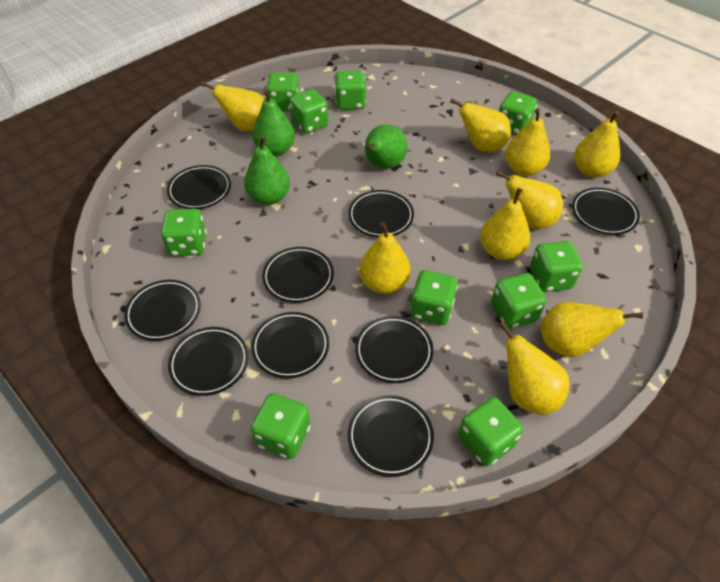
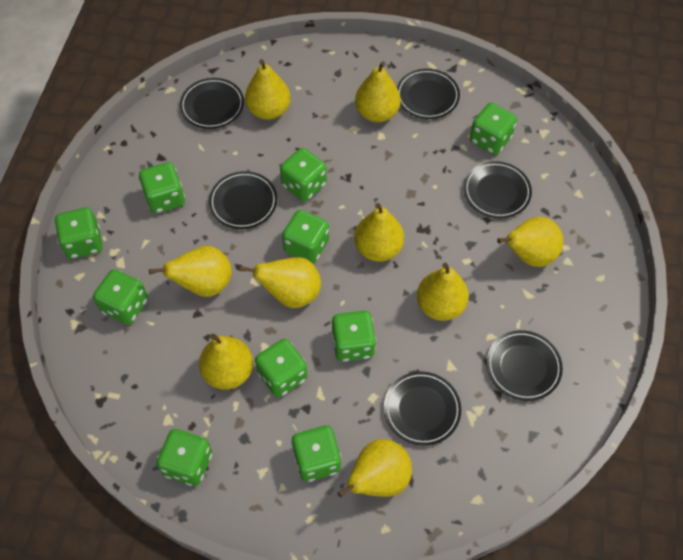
black plate: 9 -> 6
green pear: 3 -> 0

